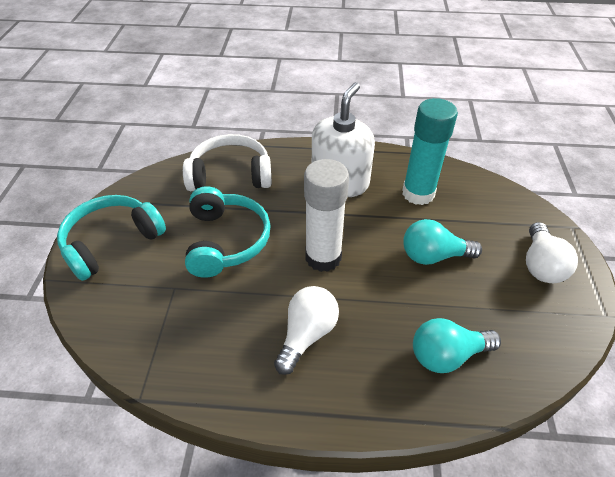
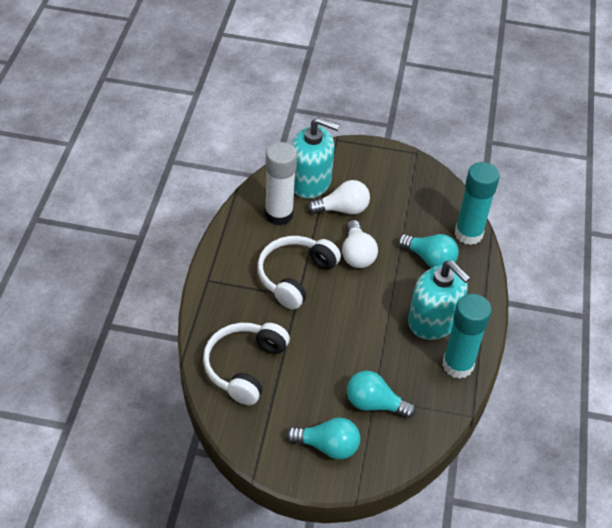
turquoise glue stick: 1 -> 2
turquoise headphones: 2 -> 0
turquoise light bulb: 2 -> 3
turquoise soap dispenser: 0 -> 2
white headphones: 1 -> 2
white soap dispenser: 1 -> 0

